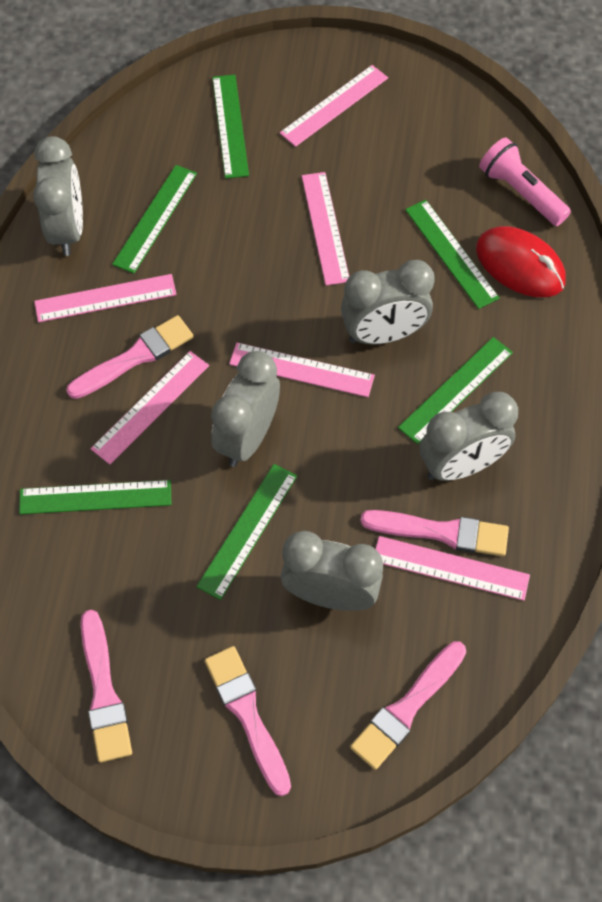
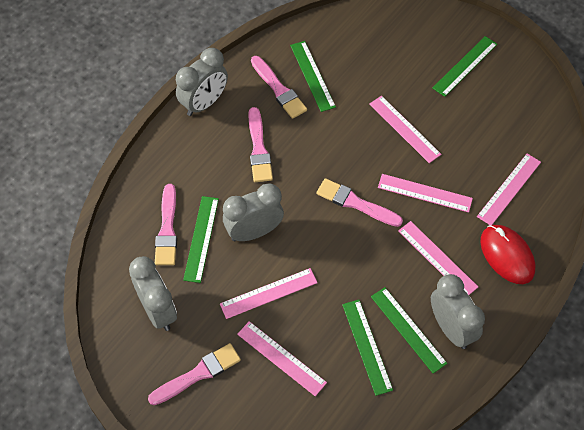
green ruler: 6 -> 5
grey clock: 5 -> 4
pink flashlight: 1 -> 0

